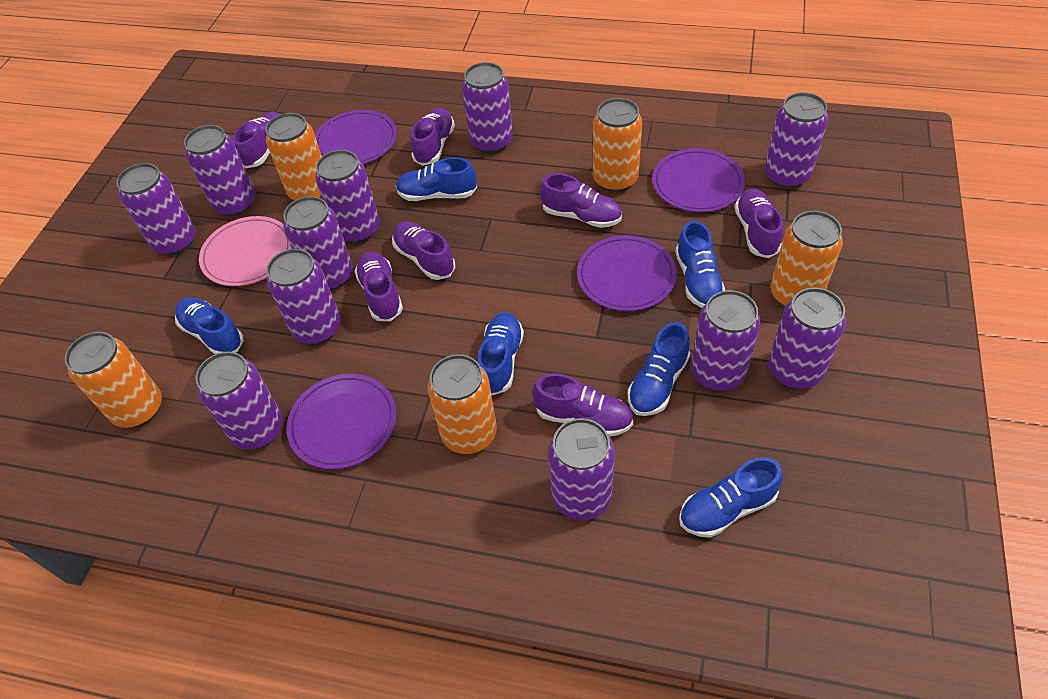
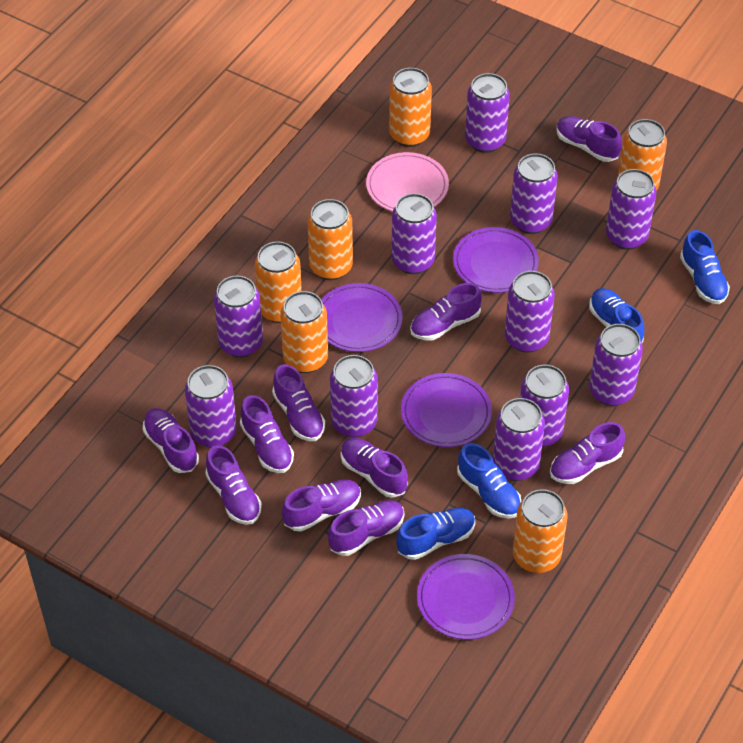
blue shoe: 6 -> 4
orange can: 5 -> 6
purple shoe: 7 -> 10

